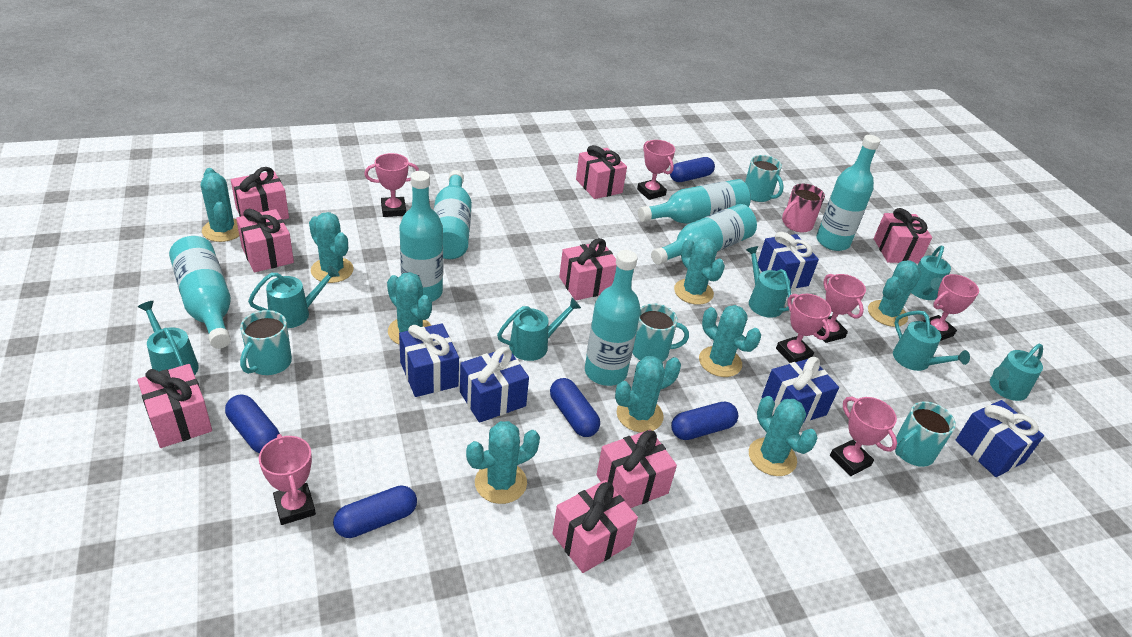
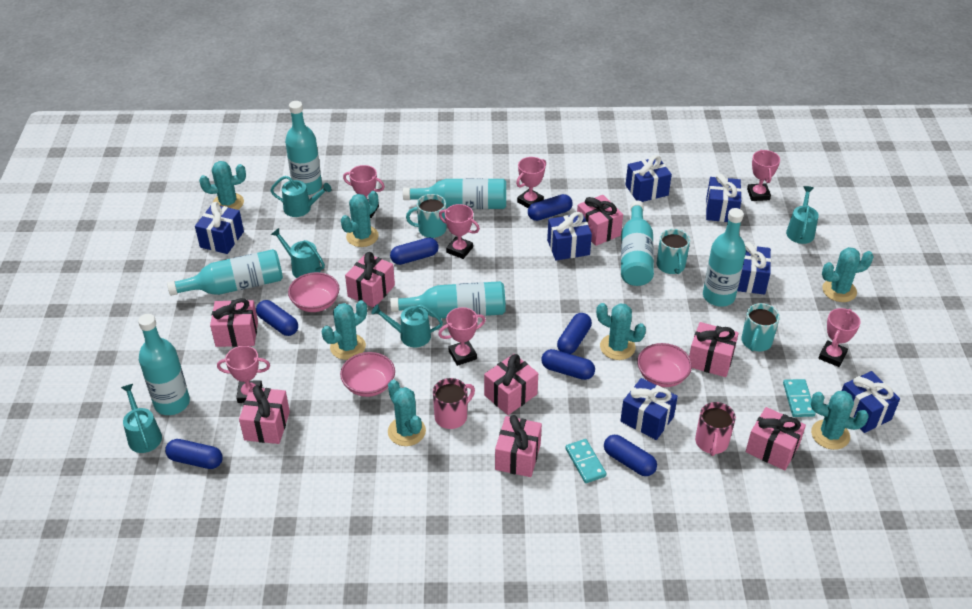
blue capsule: 5 -> 7
blue gift: 5 -> 7
pink bowl: 0 -> 3
pink mug: 1 -> 2
turquoise cactus: 9 -> 7
turquoise domino: 0 -> 2
turquoise mug: 4 -> 3
turquoise watering can: 7 -> 5

